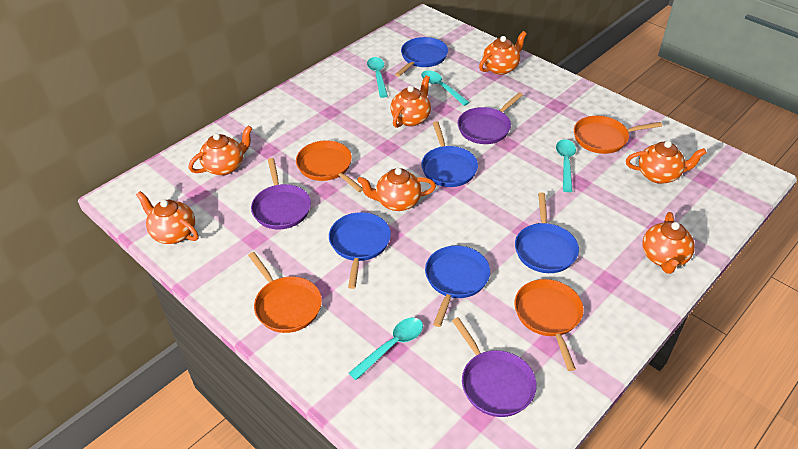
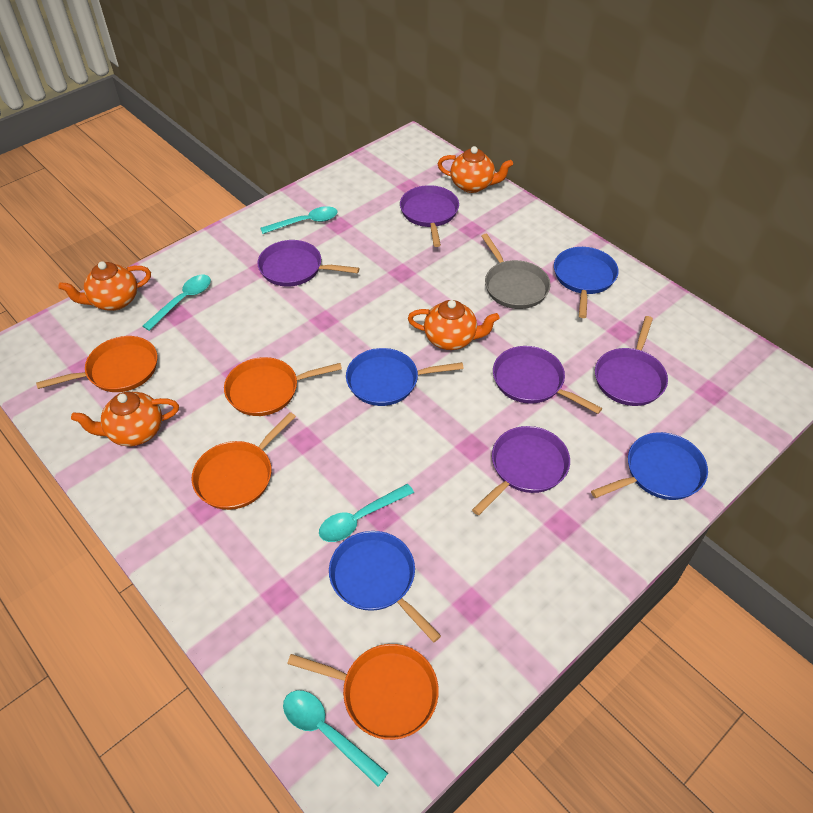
blue pan: 5 -> 4
grey pan: 0 -> 1
orange teapot: 7 -> 4
purple pan: 3 -> 5

